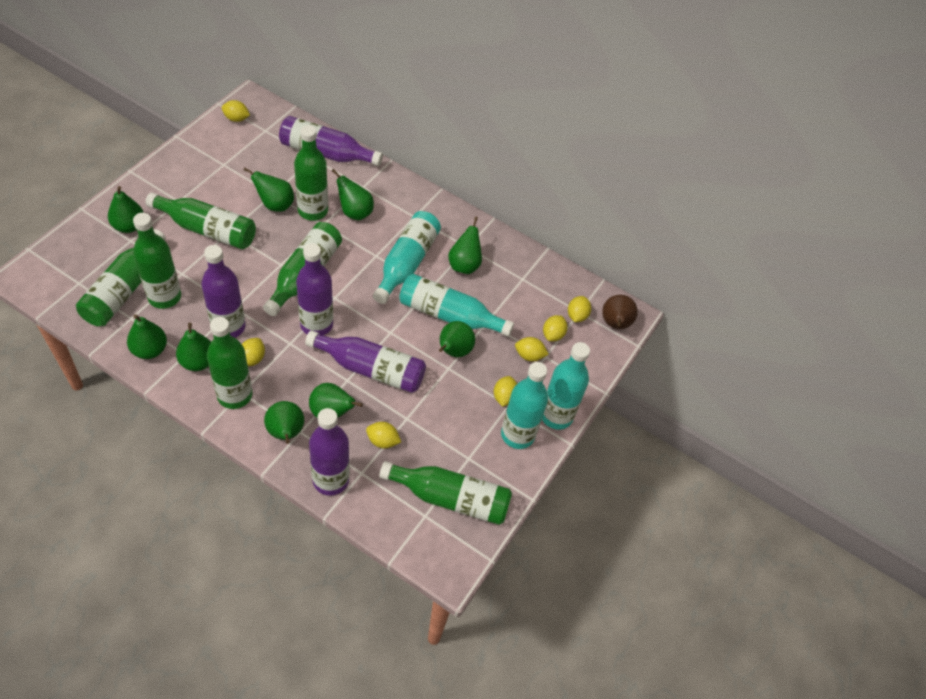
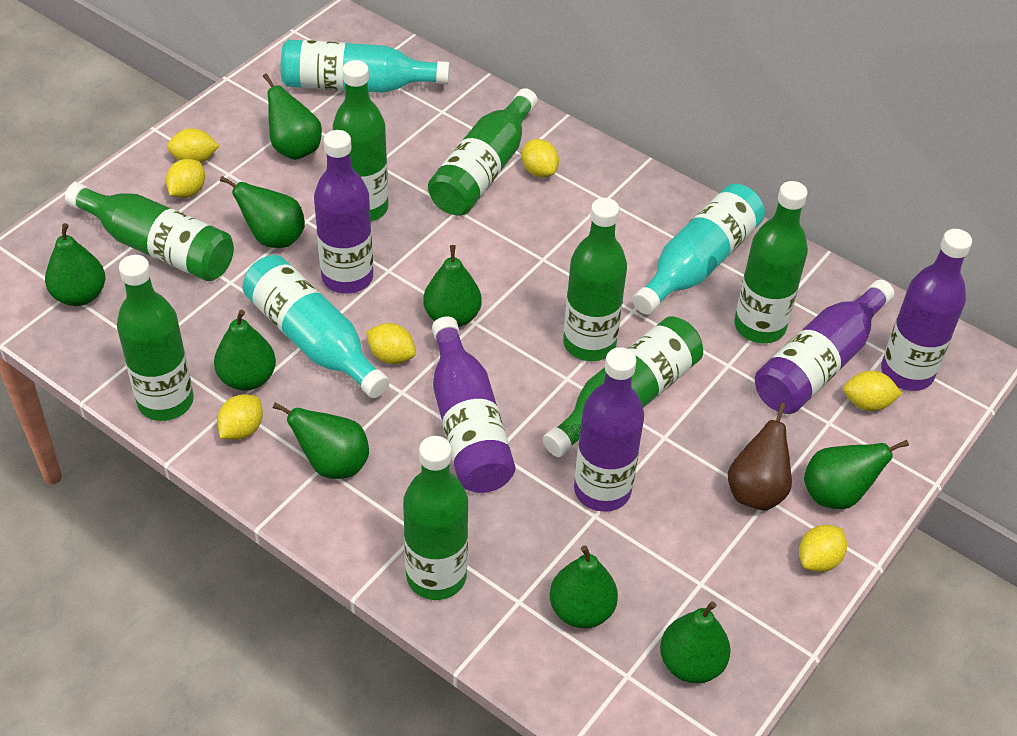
green bottle: 7 -> 8
turquoise bottle: 4 -> 3

